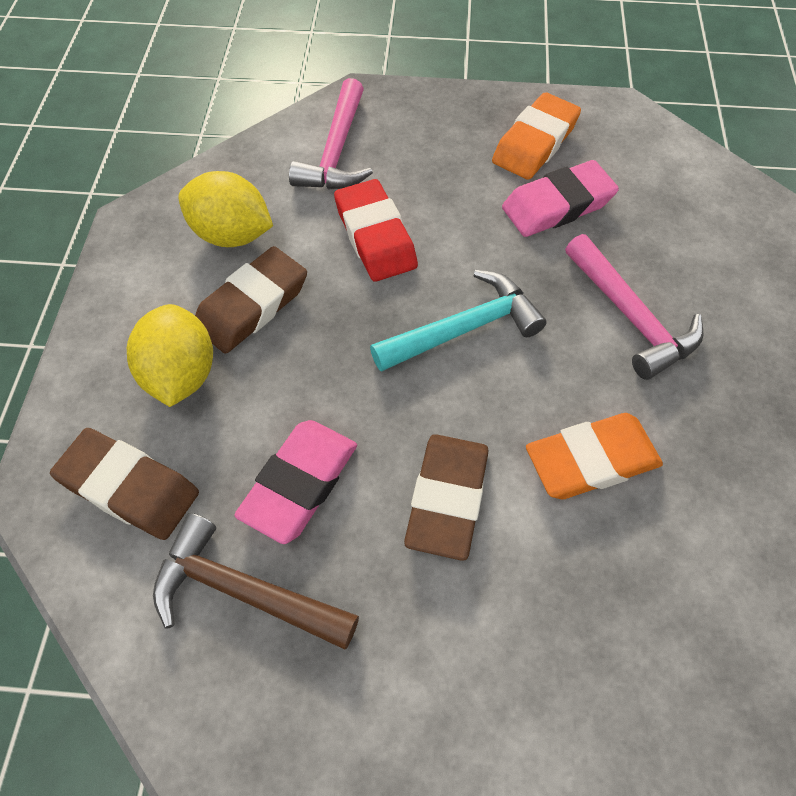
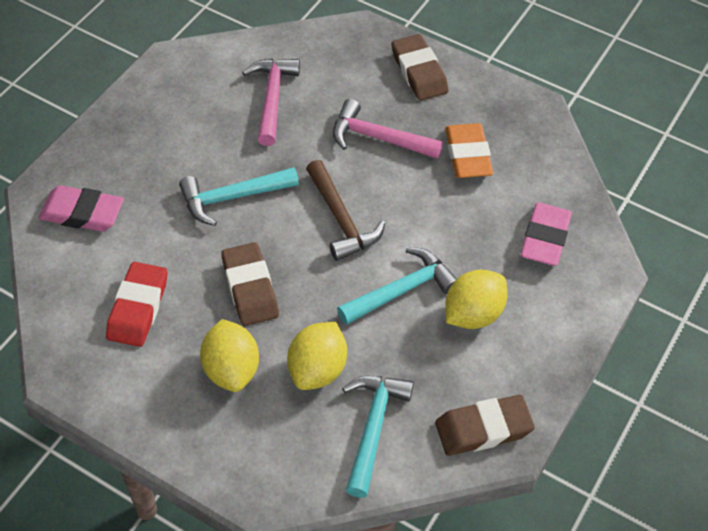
orange eraser: 2 -> 1
turquoise hammer: 1 -> 3
yellow lemon: 2 -> 3

